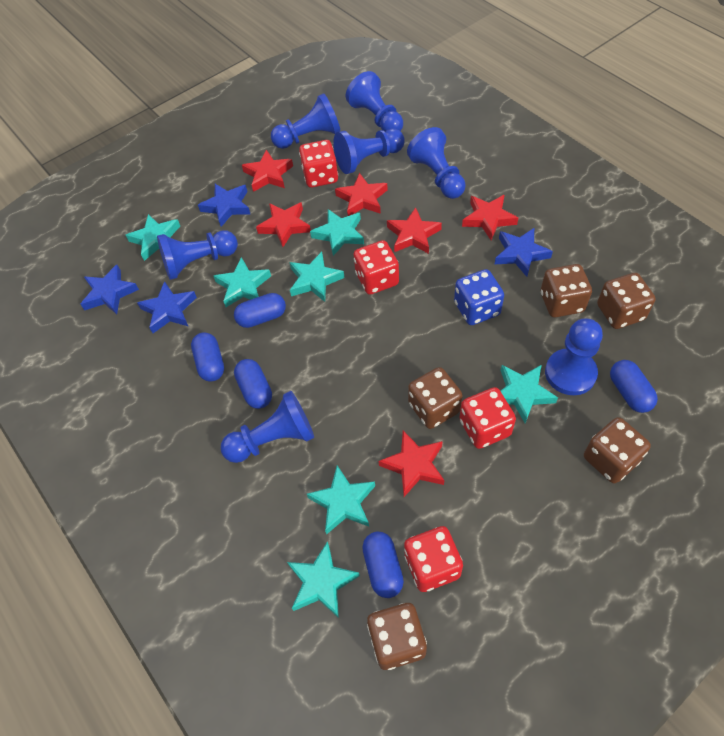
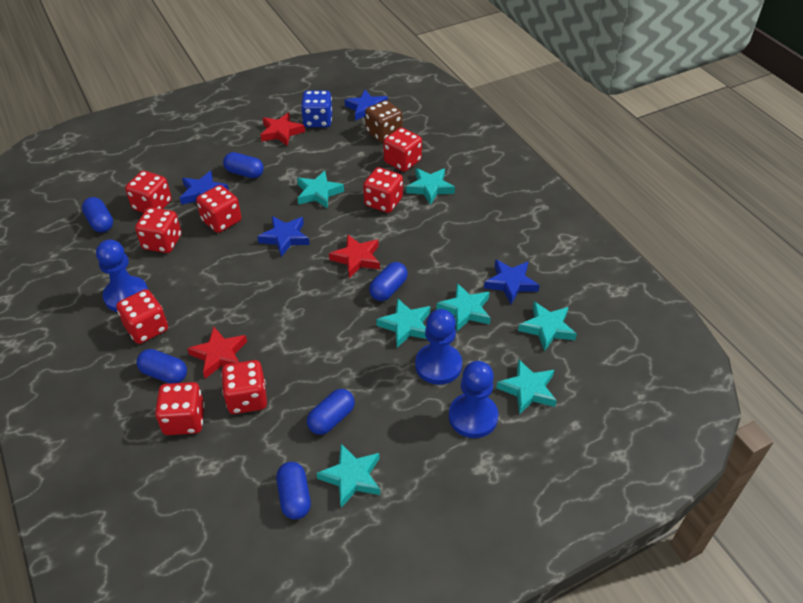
blue capsule: 5 -> 6
blue pawn: 7 -> 3
brown dice: 5 -> 1
red dice: 4 -> 8
red star: 6 -> 3

